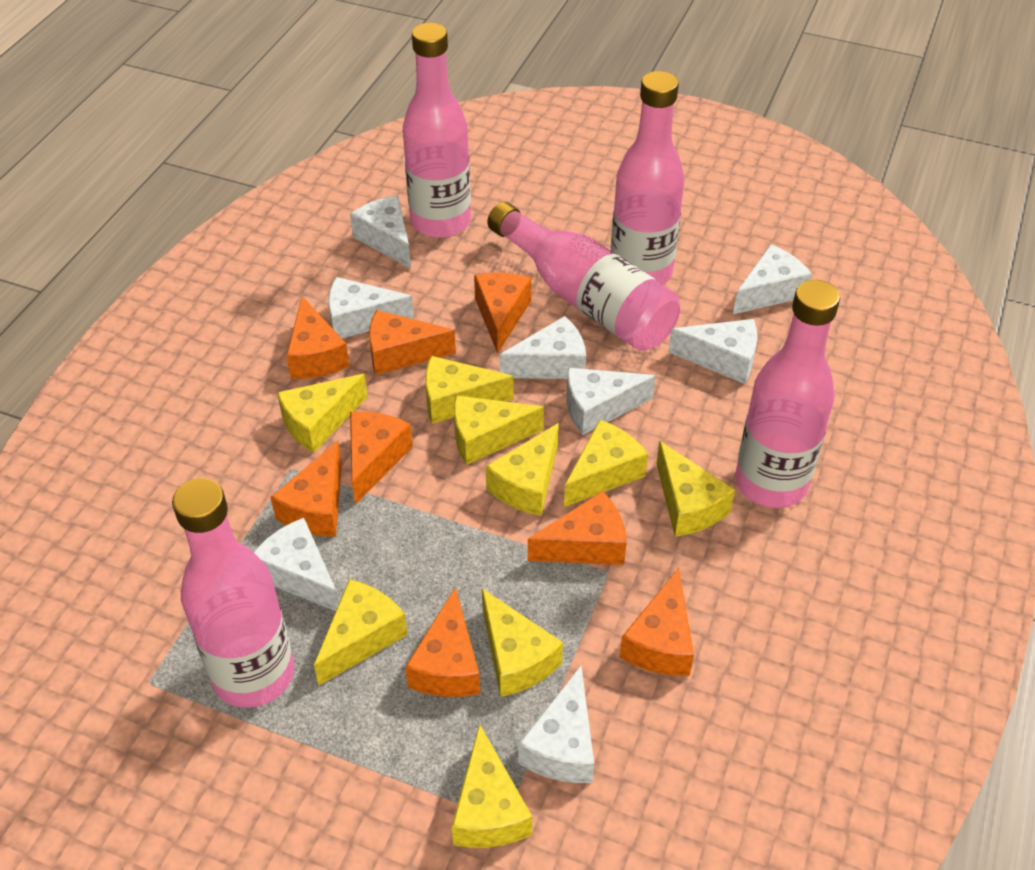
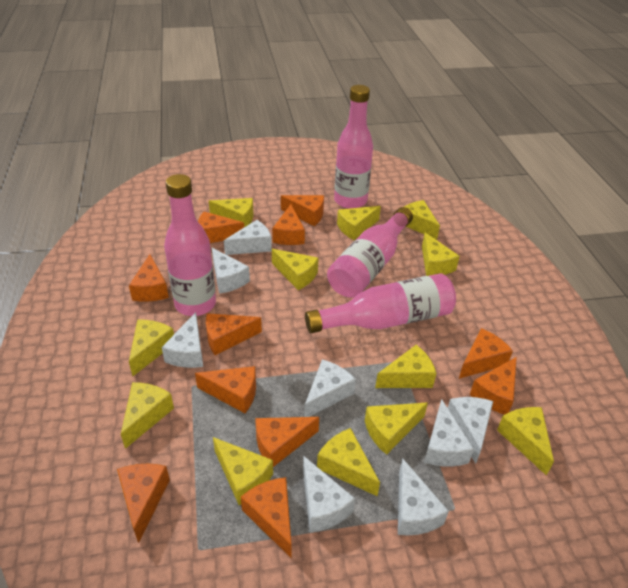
orange cheese: 8 -> 11
pink bottle: 5 -> 4
yellow cheese: 9 -> 12

